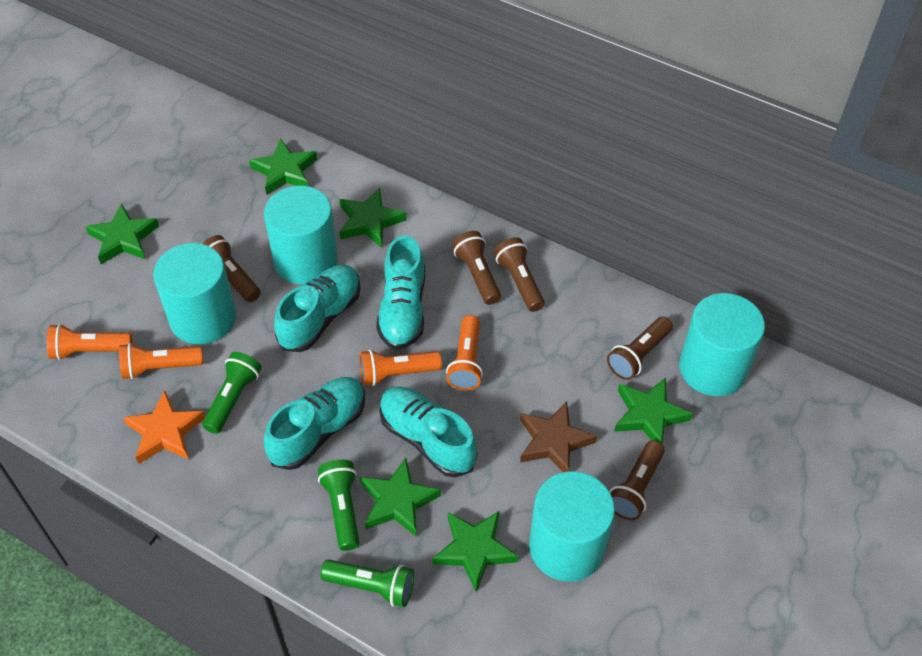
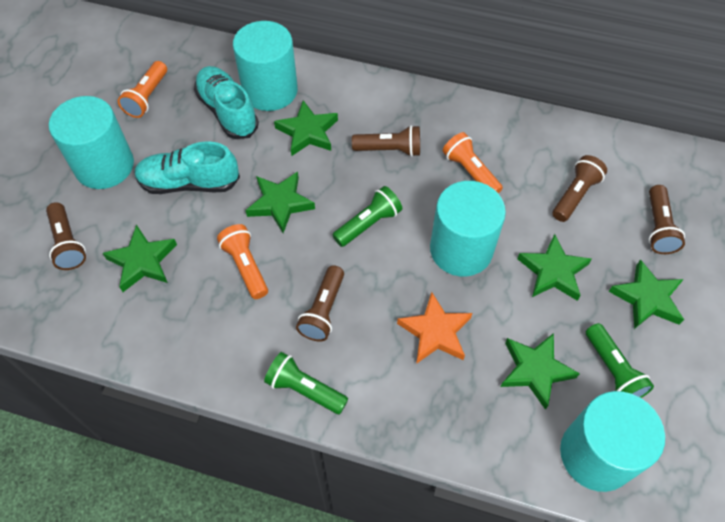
brown star: 1 -> 0
orange flashlight: 4 -> 3
turquoise shoe: 4 -> 2

